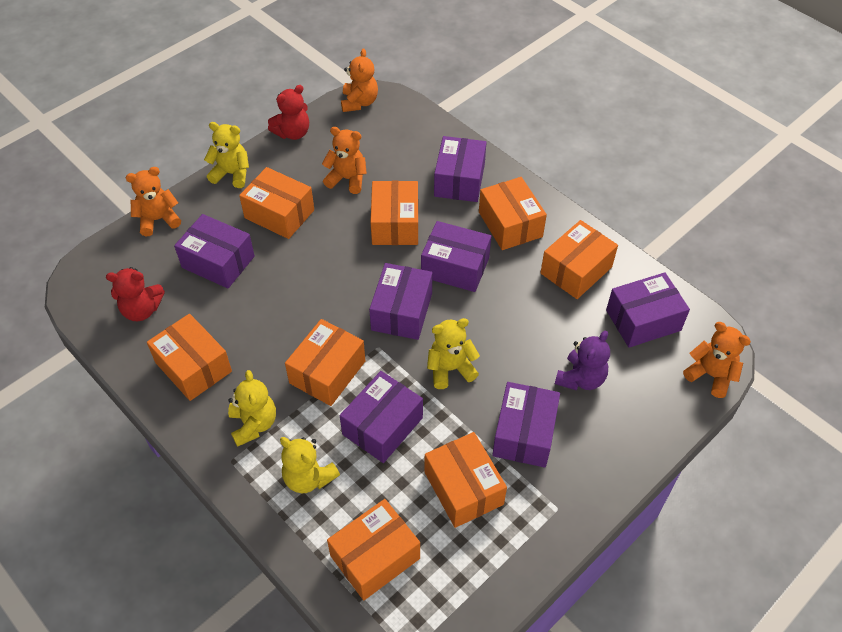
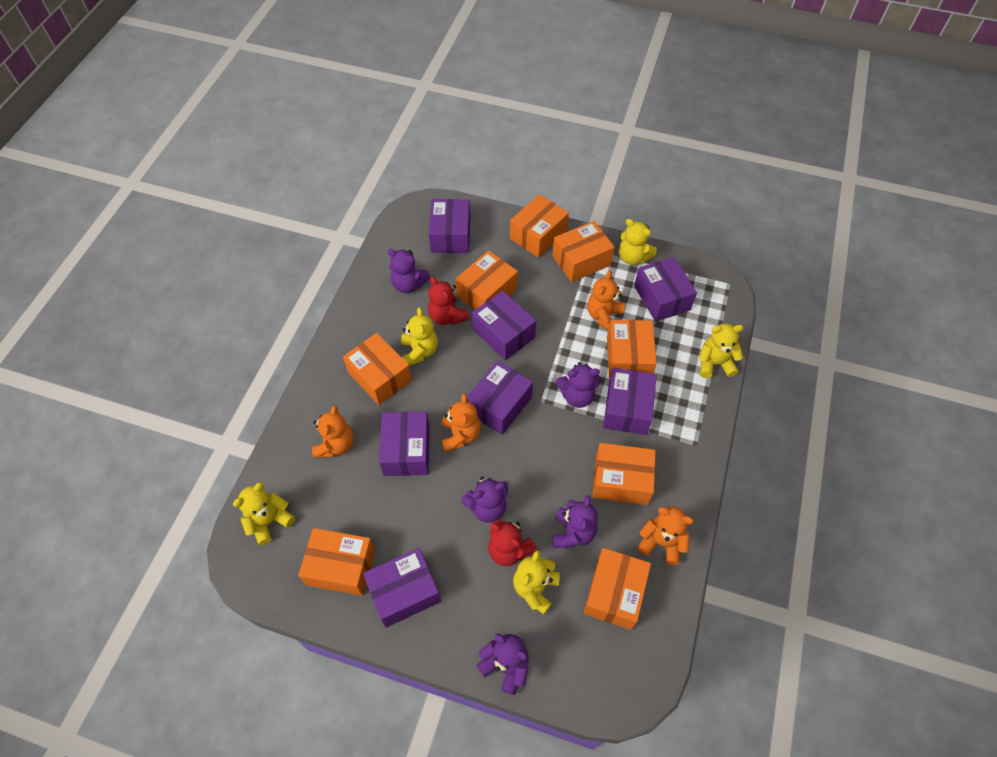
purple teddy bear: 1 -> 5
yellow teddy bear: 4 -> 5

